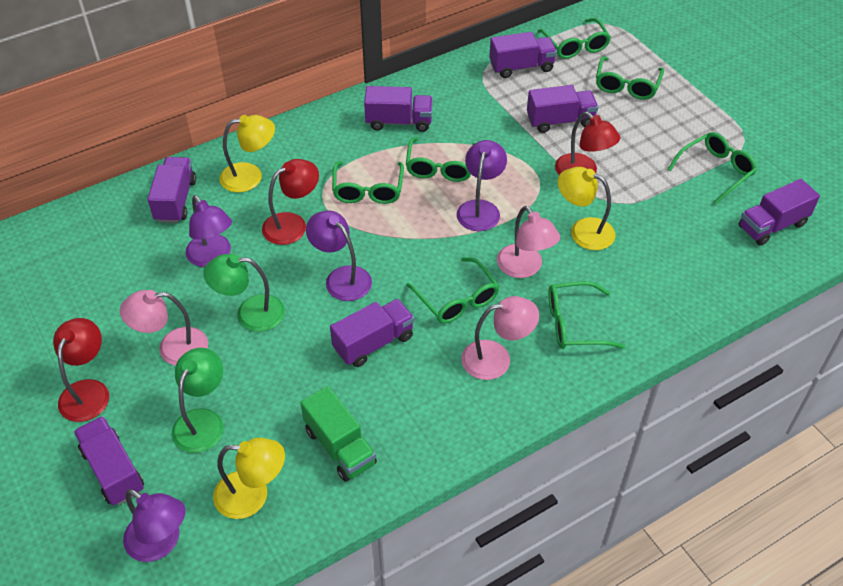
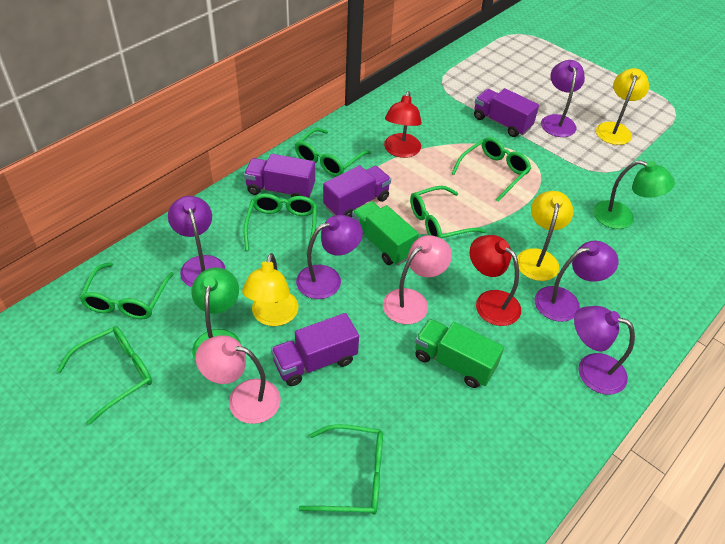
green truck: 1 -> 2
pink lamp: 3 -> 2
purple lamp: 4 -> 5
purple truck: 7 -> 4
red lamp: 3 -> 2

